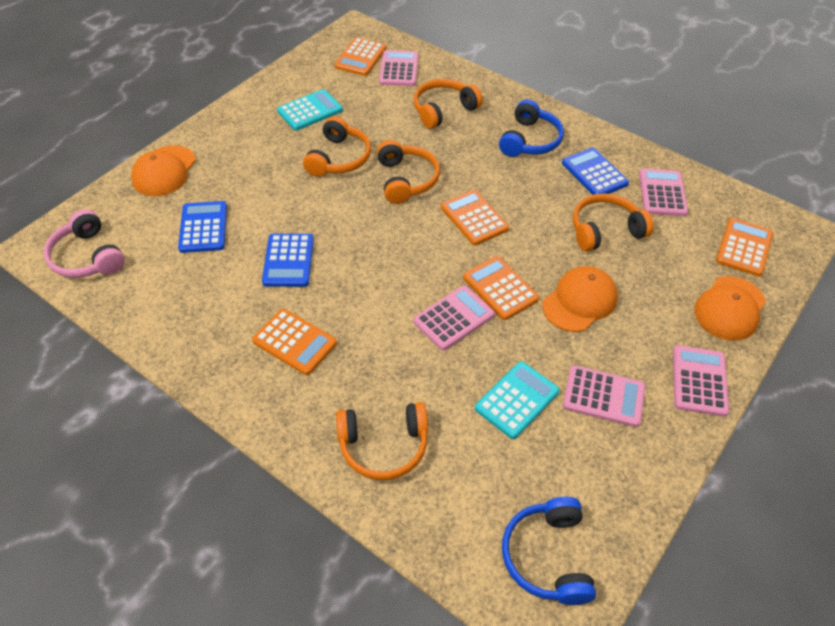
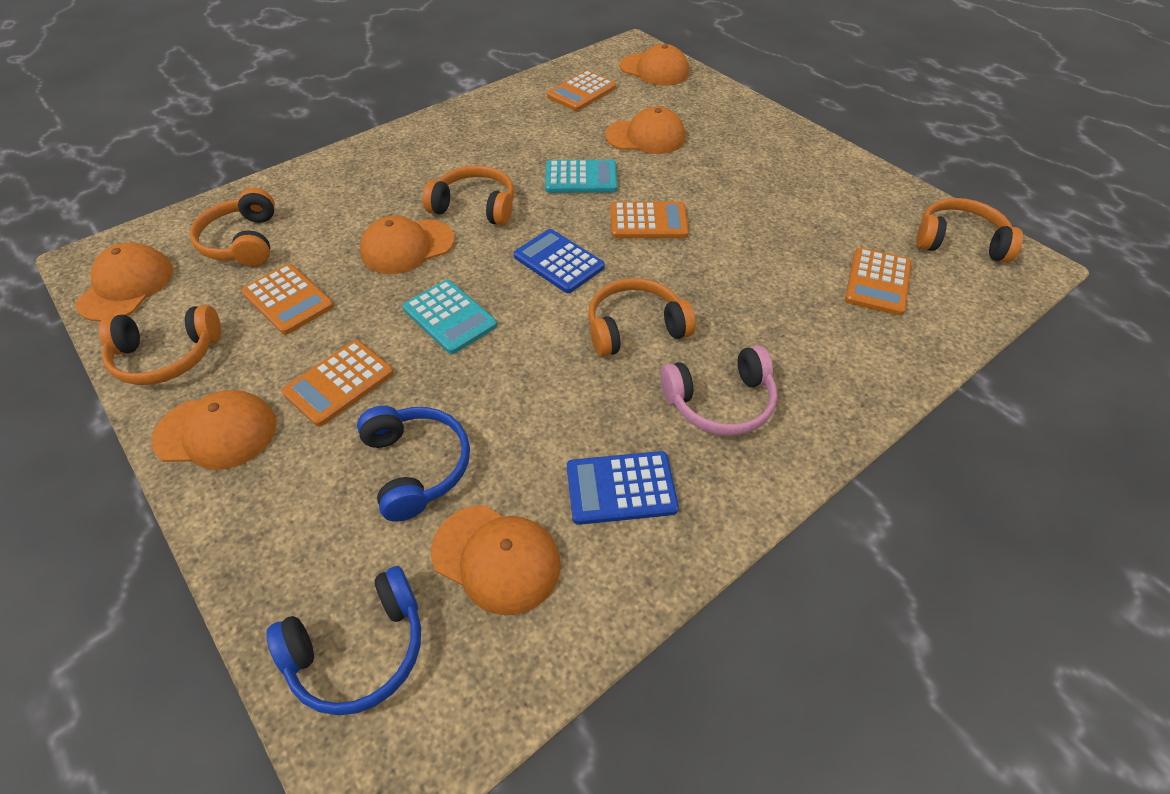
blue calculator: 3 -> 2
orange cap: 3 -> 6
pink calculator: 5 -> 0

